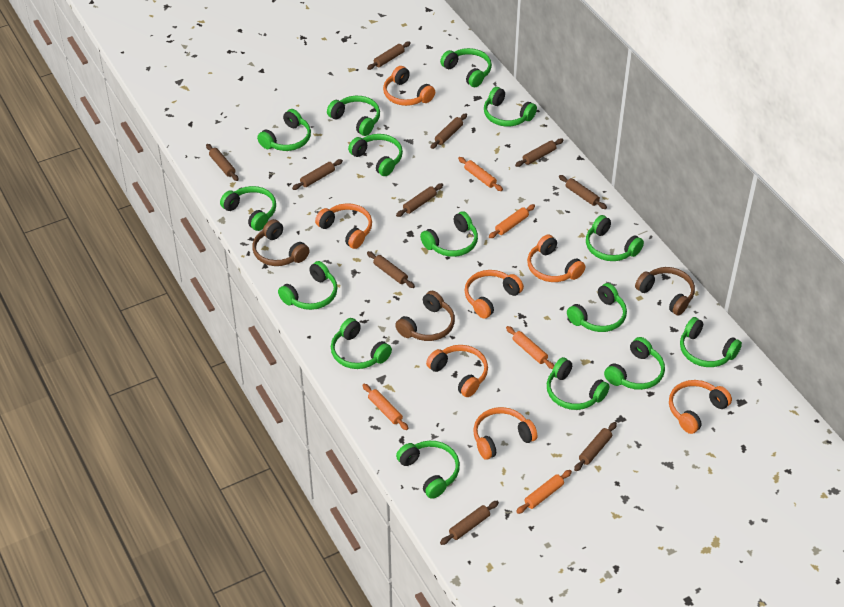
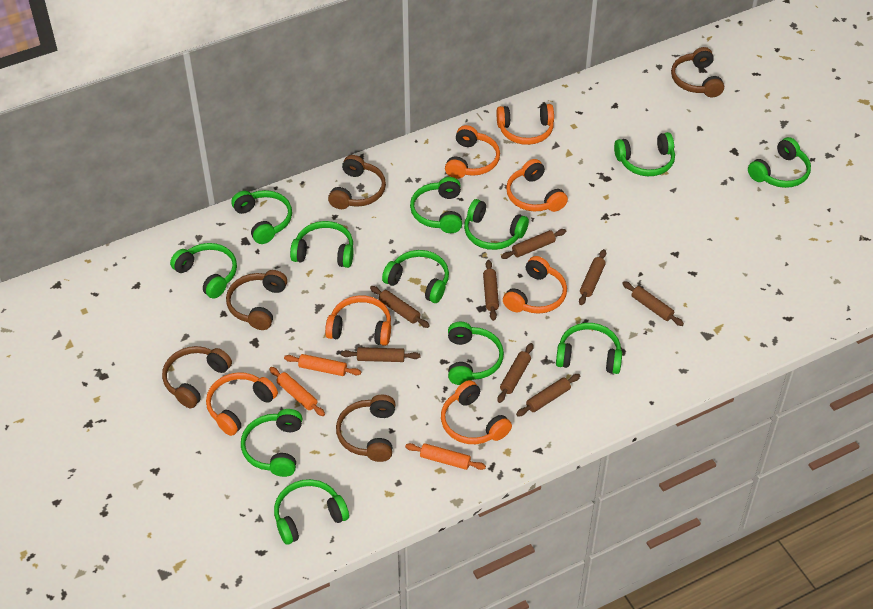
brown headphones: 3 -> 5
brown rolling pin: 10 -> 8
green headphones: 15 -> 12
orange rolling pin: 5 -> 3

